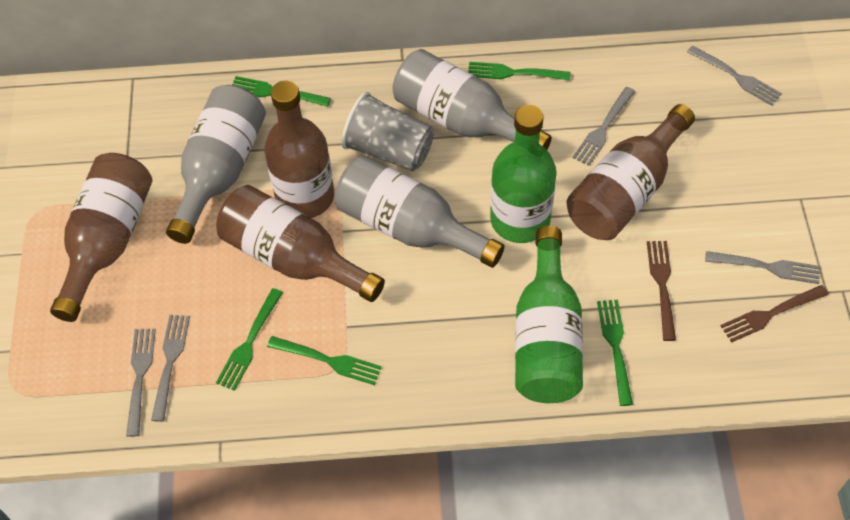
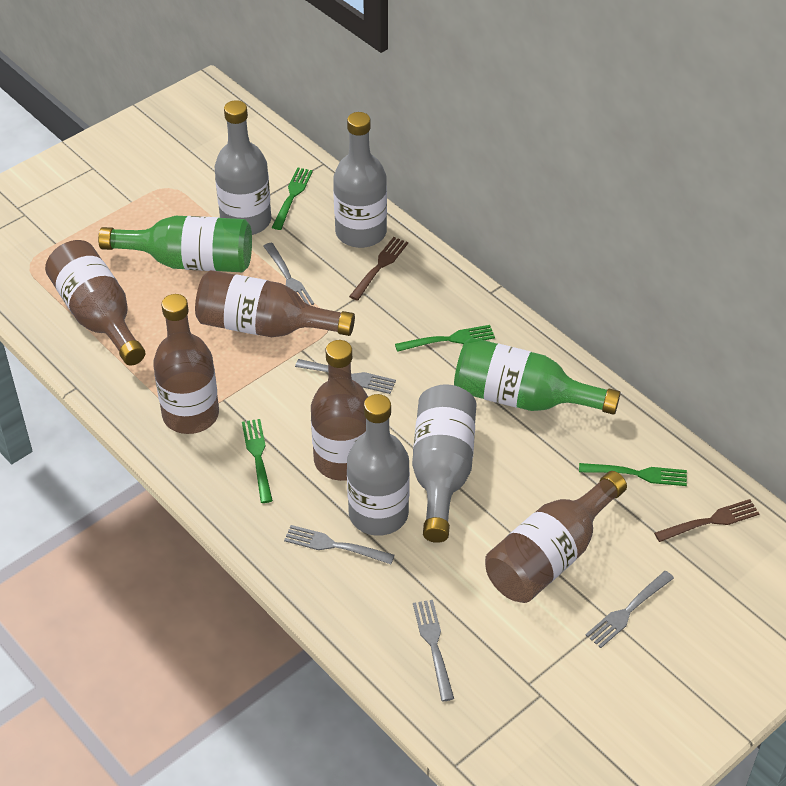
brown bottle: 4 -> 5
green fork: 5 -> 4
grey bottle: 3 -> 4
grey cup: 1 -> 0

